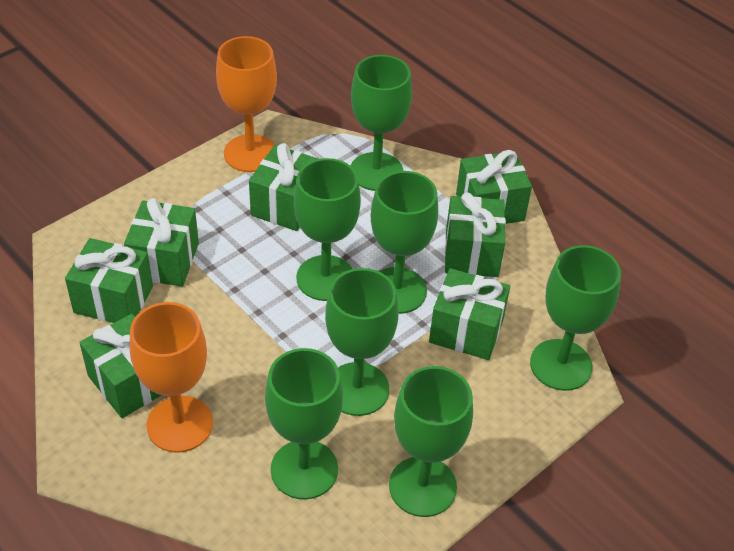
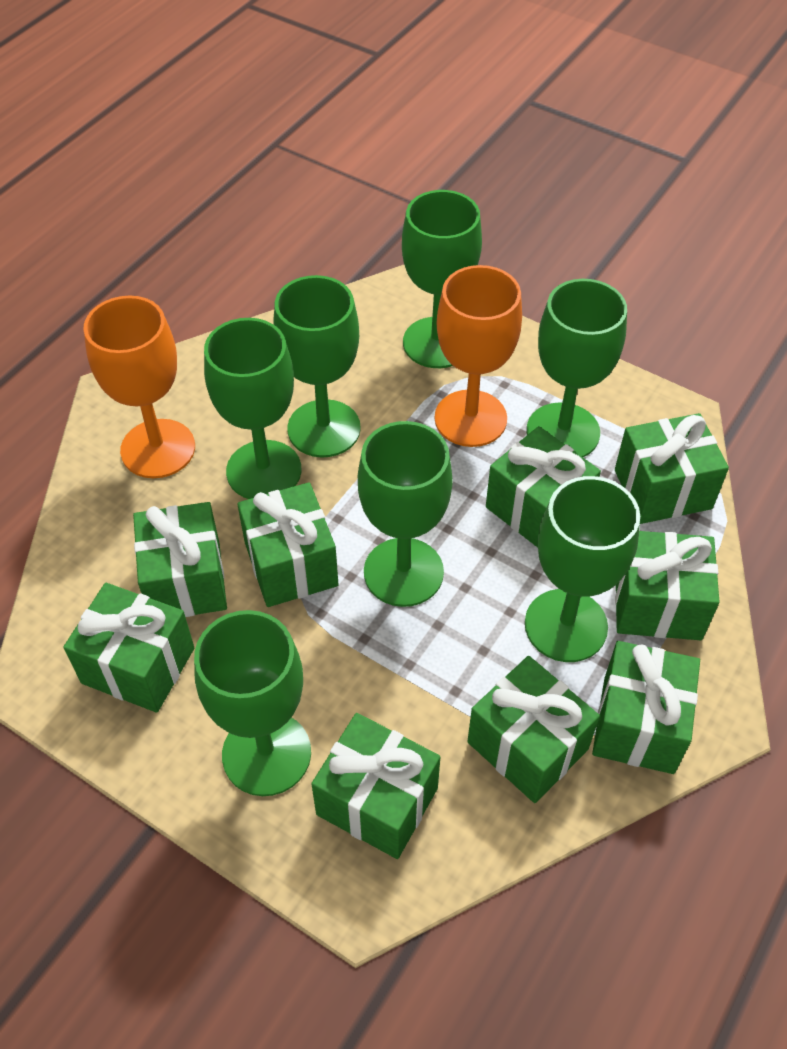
green gift: 7 -> 9

